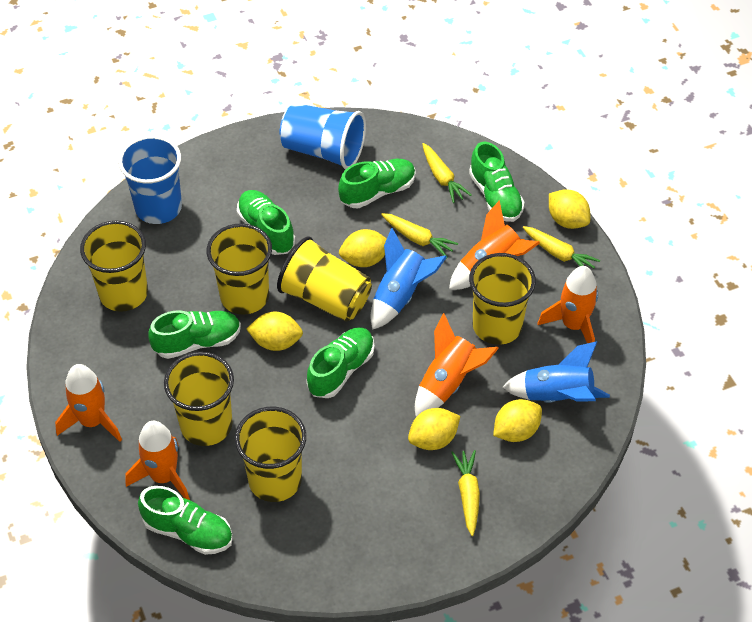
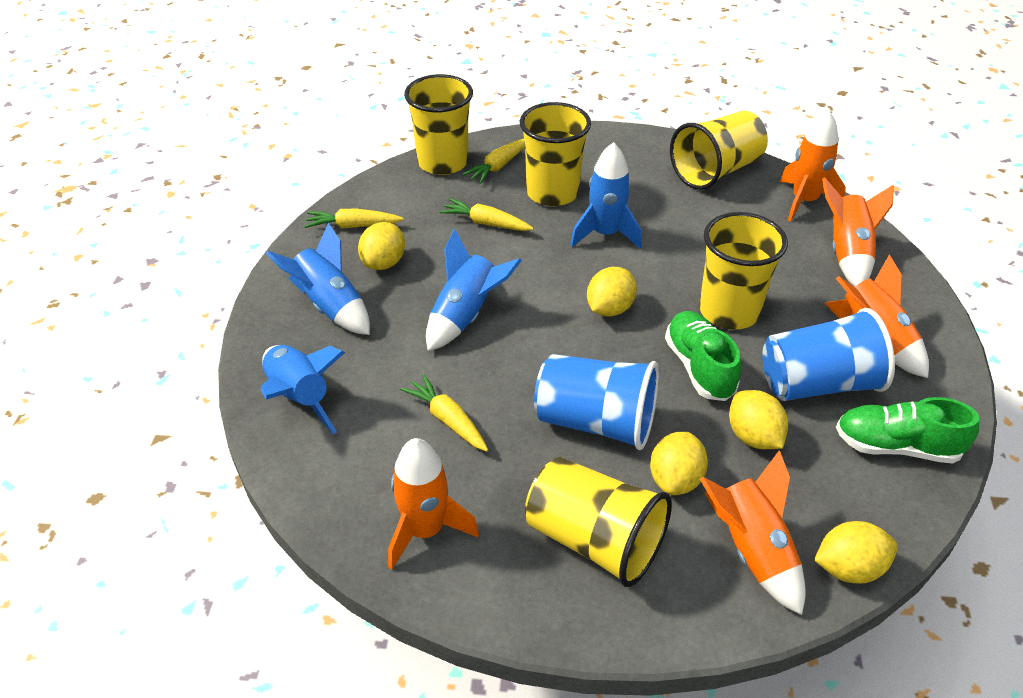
blue rocket: 2 -> 4
green shoe: 6 -> 2
yellow cup: 6 -> 5

